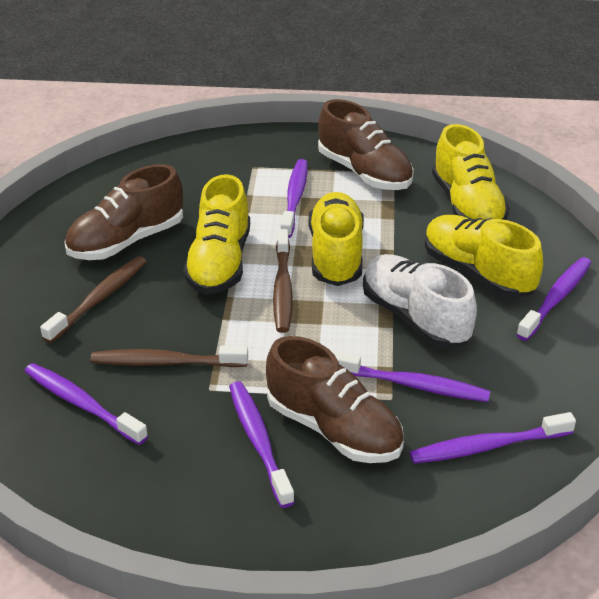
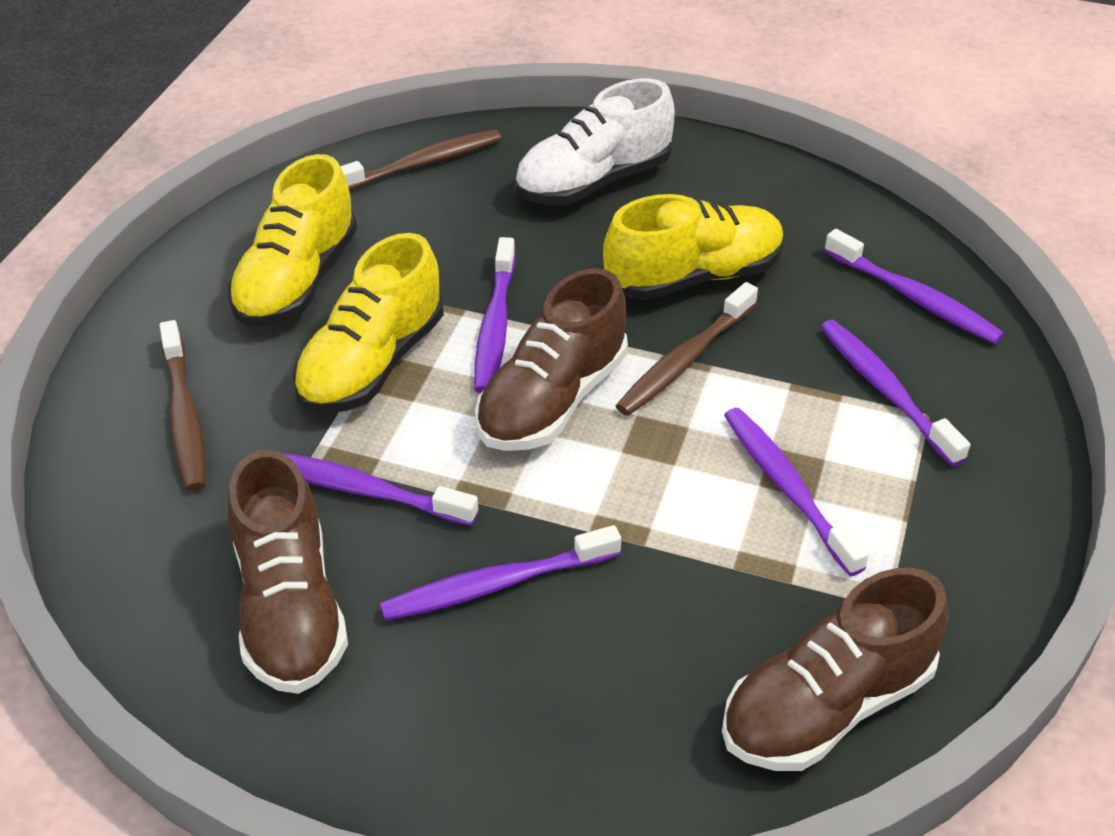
yellow shoe: 4 -> 3

